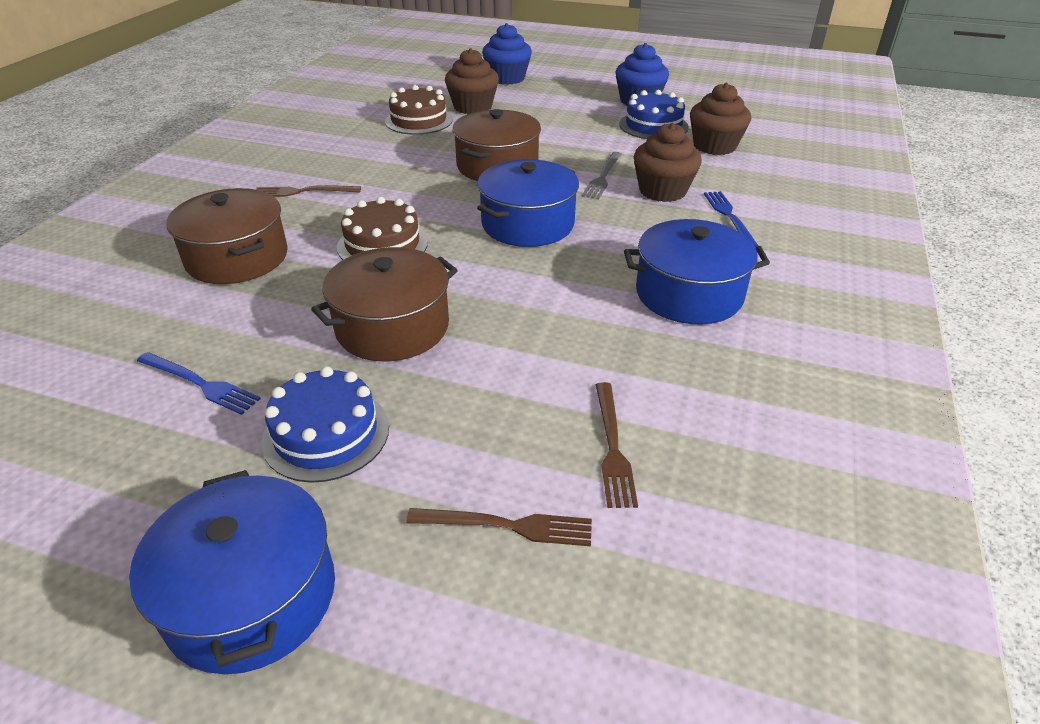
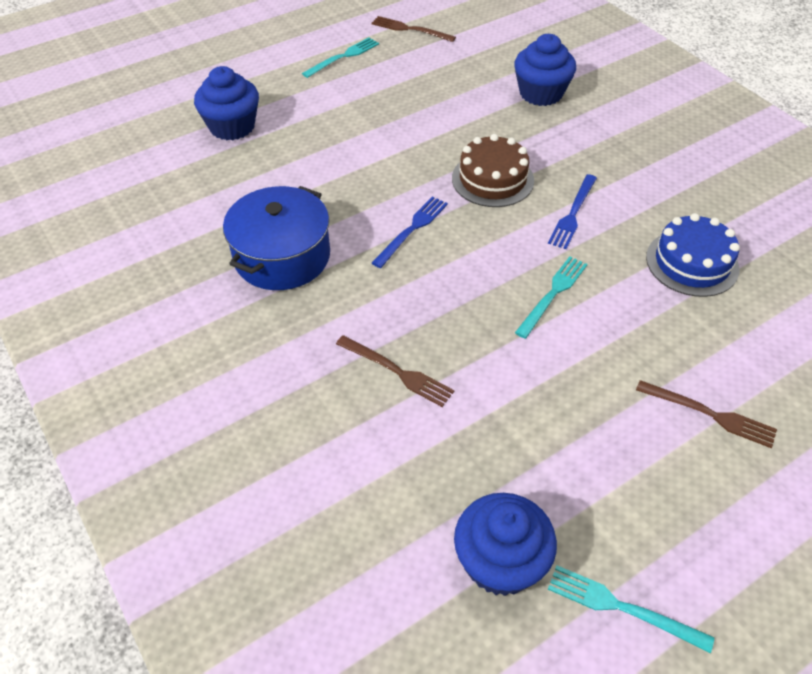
blue cake: 2 -> 1
blue cupcake: 2 -> 3
blue pot: 3 -> 1
brown cake: 2 -> 1
brown cupcake: 3 -> 0
brown pot: 3 -> 0
grey fork: 1 -> 0
turquoise fork: 0 -> 3

